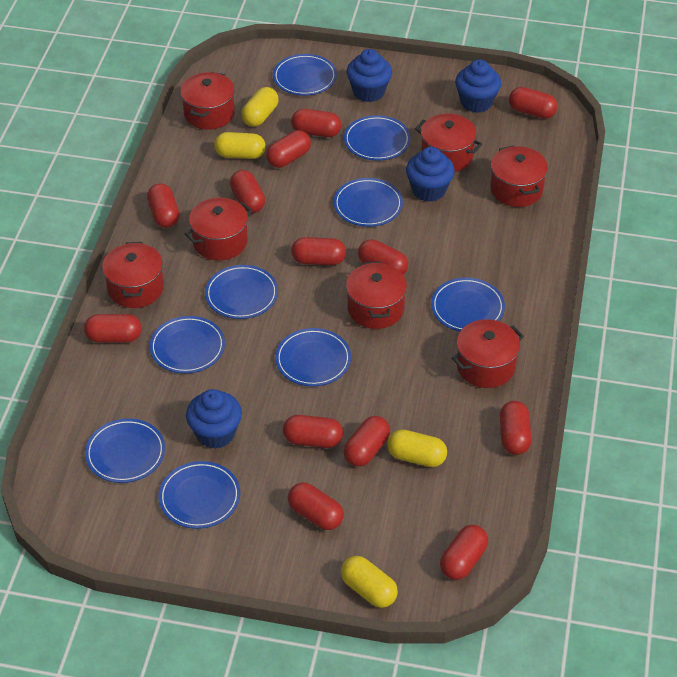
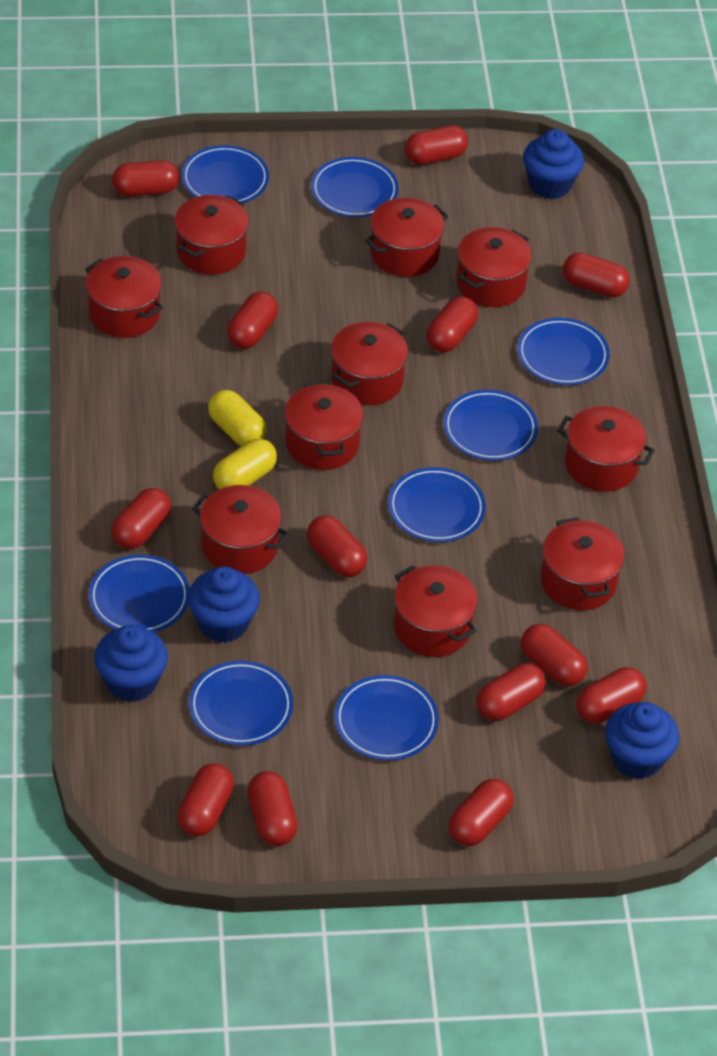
blue plate: 9 -> 8
red pot: 7 -> 10
yellow capsule: 4 -> 2

